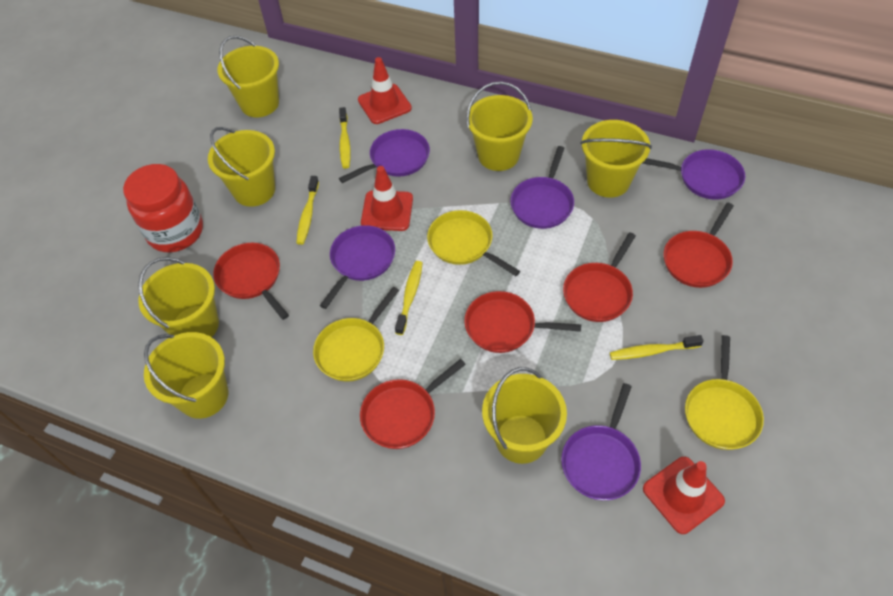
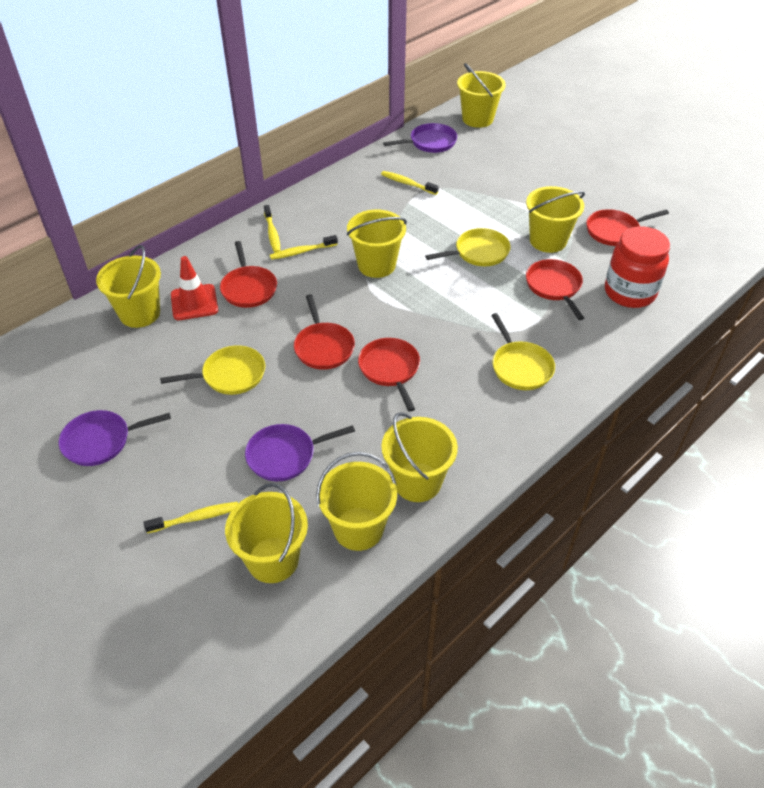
purple pan: 5 -> 3
red traffic cone: 3 -> 1

